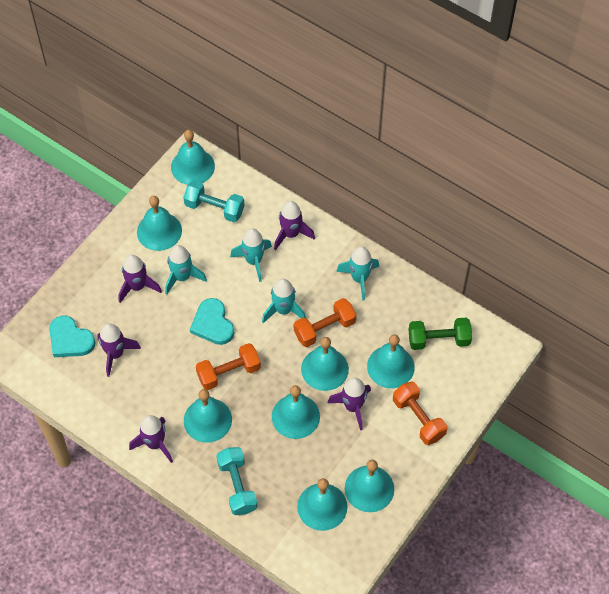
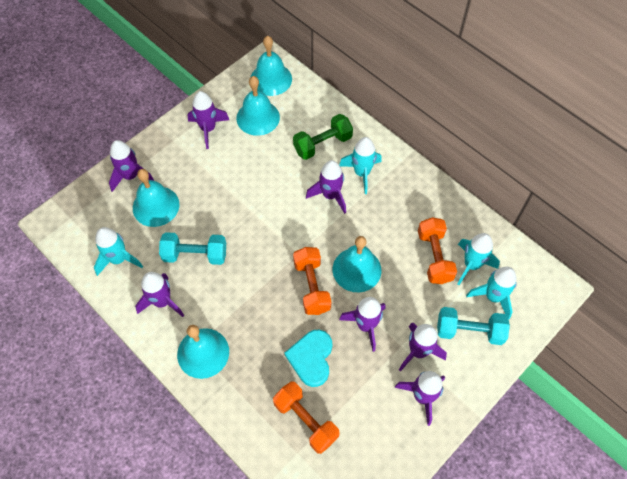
purple rocket: 5 -> 7
turquoise bell: 8 -> 5
turquoise heart: 2 -> 1

